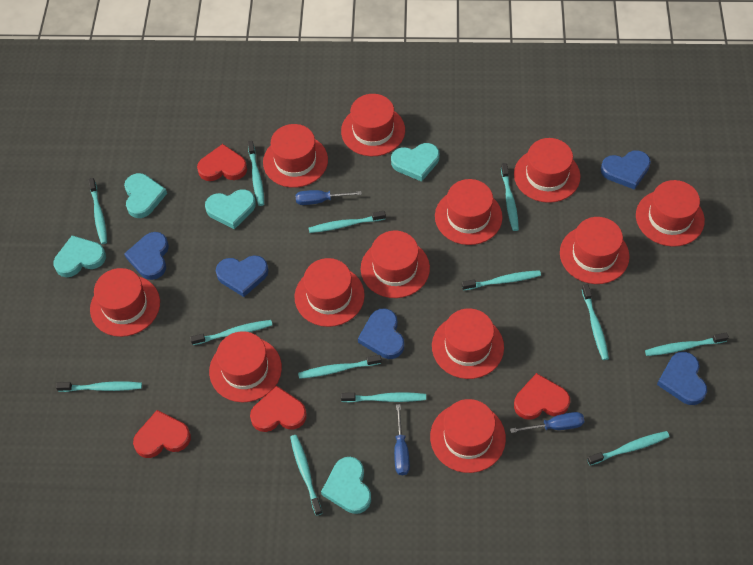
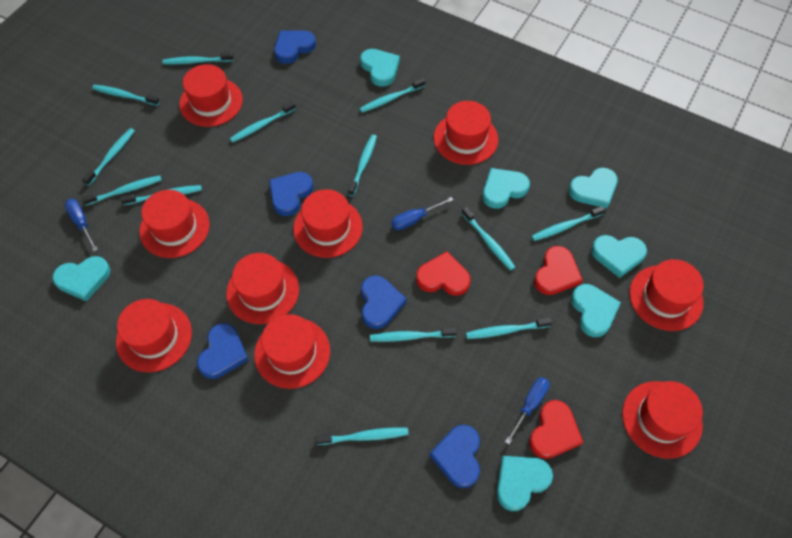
red hat: 12 -> 9
red heart: 4 -> 3
turquoise heart: 5 -> 7

